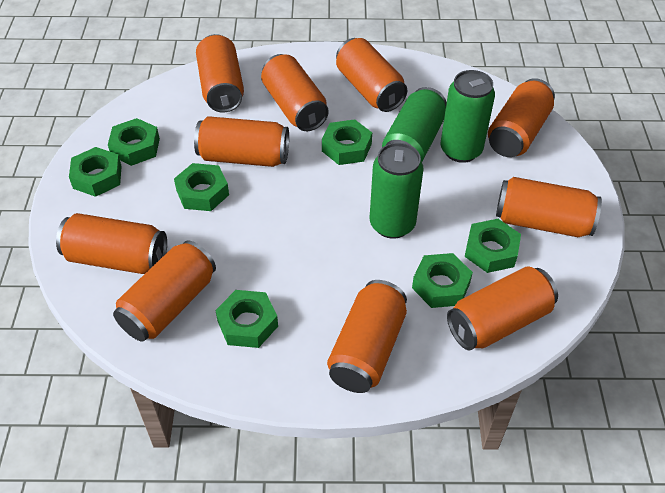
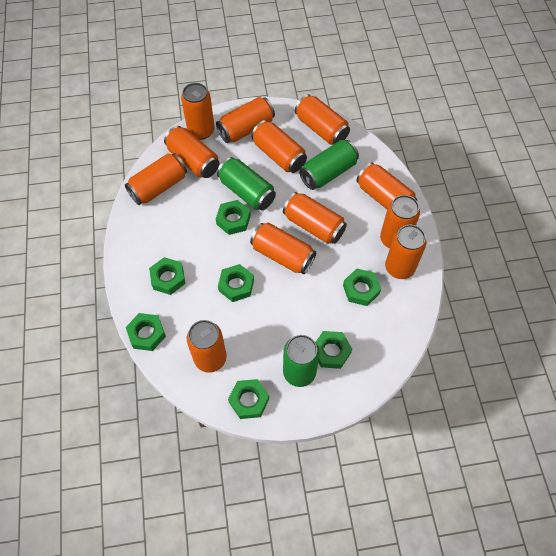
orange can: 10 -> 12

